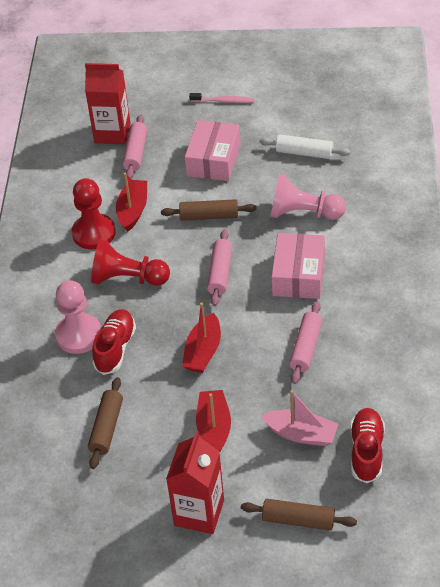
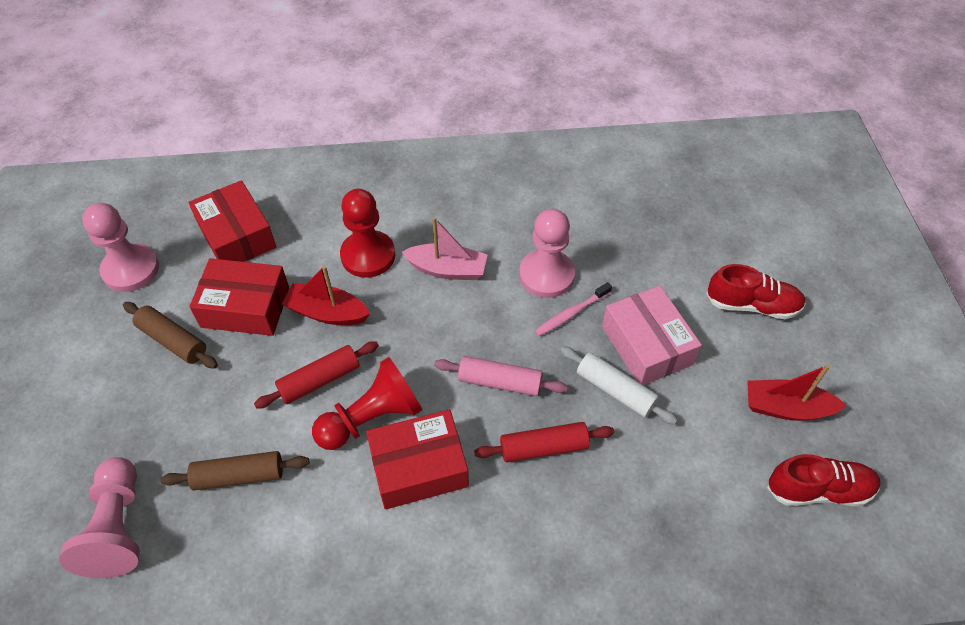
brown rolling pin: 3 -> 2
pink box: 2 -> 1
pink pawn: 2 -> 3
pink rolling pin: 3 -> 1
red boat: 3 -> 2
red box: 0 -> 3
red carton: 2 -> 0
red rolling pin: 0 -> 2

